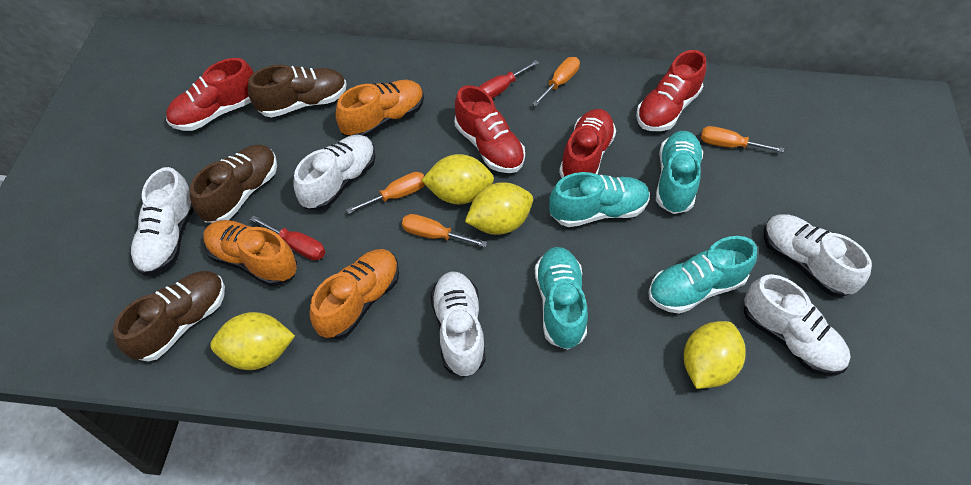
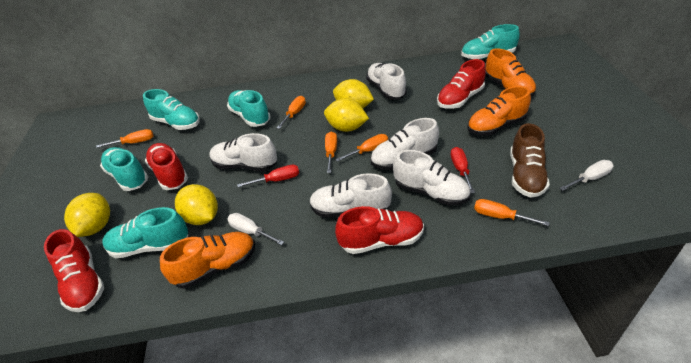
brown shoe: 3 -> 1
orange screwdriver: 4 -> 5
turquoise shoe: 4 -> 5
white screwdriver: 0 -> 2

